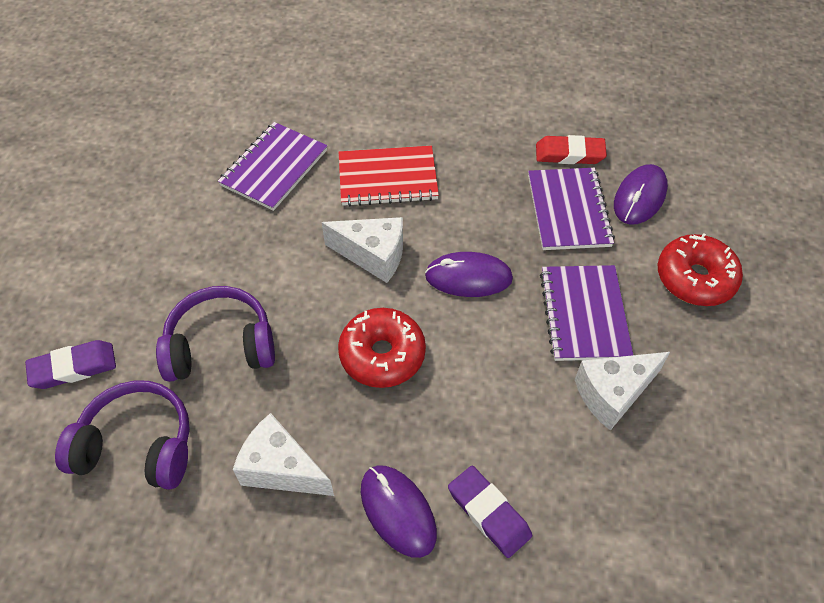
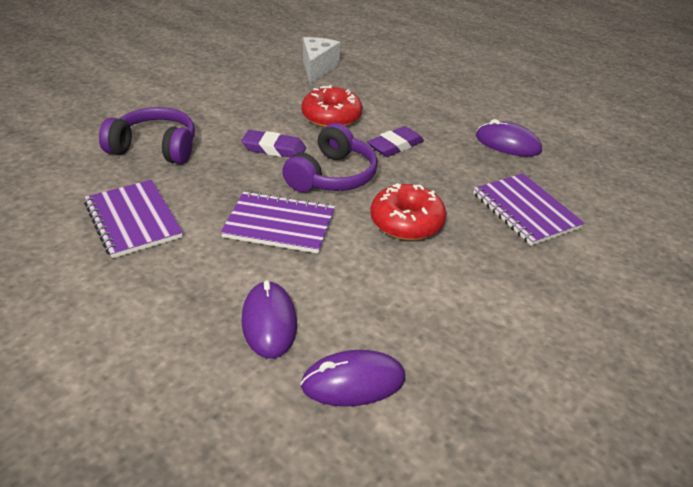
red eraser: 1 -> 0
red notebook: 1 -> 0
white cheese: 3 -> 1

